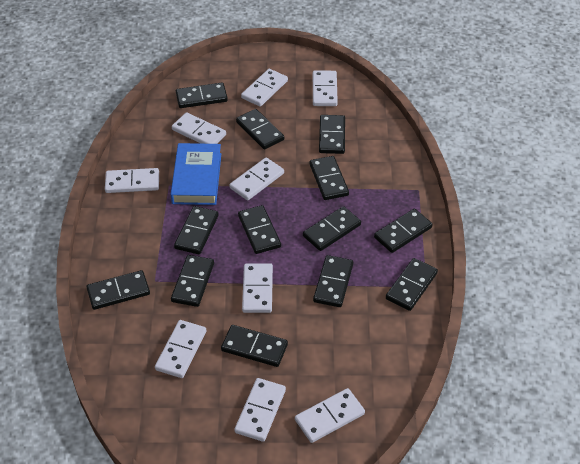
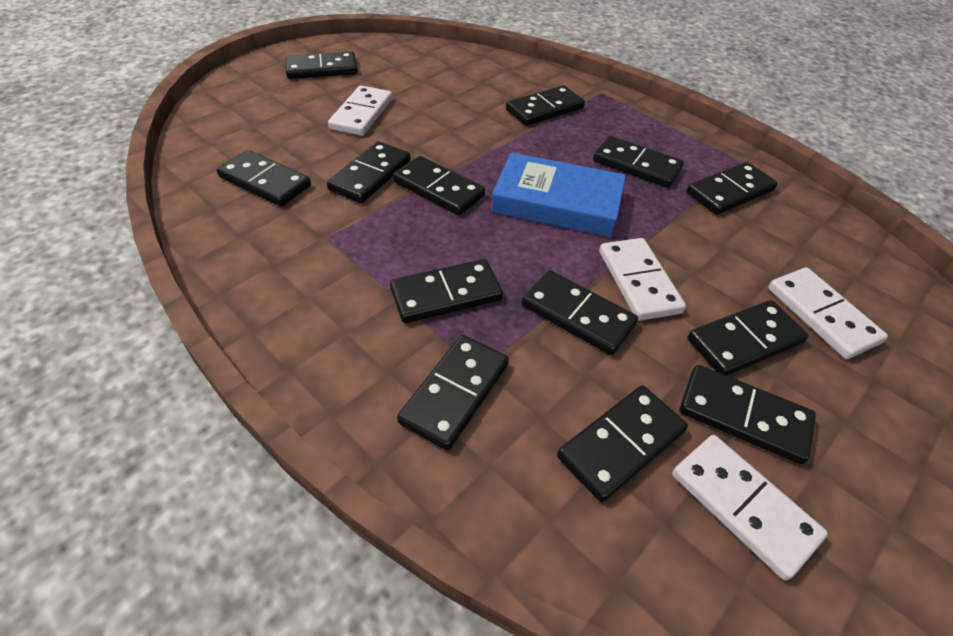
white domino: 9 -> 4

